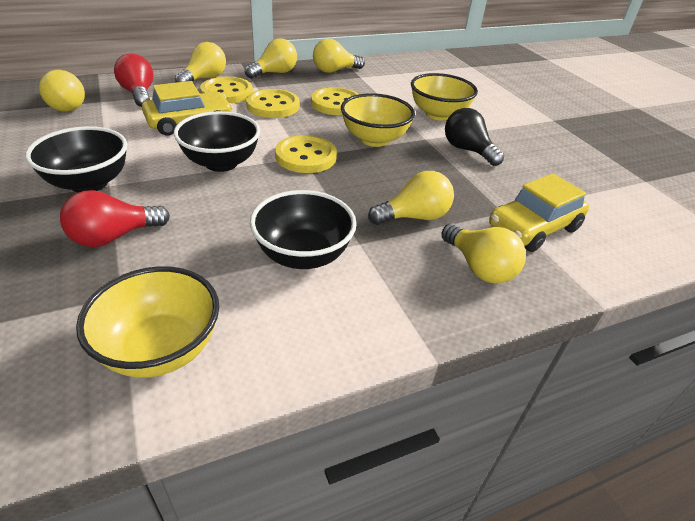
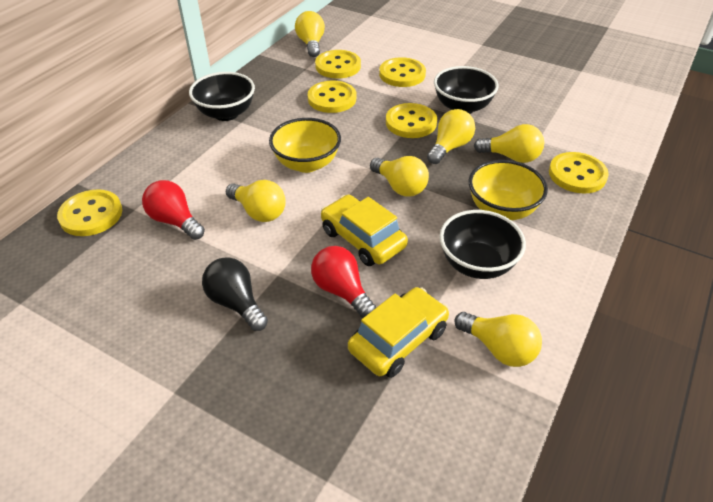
yellow bowl: 3 -> 2
yellow button: 4 -> 6

